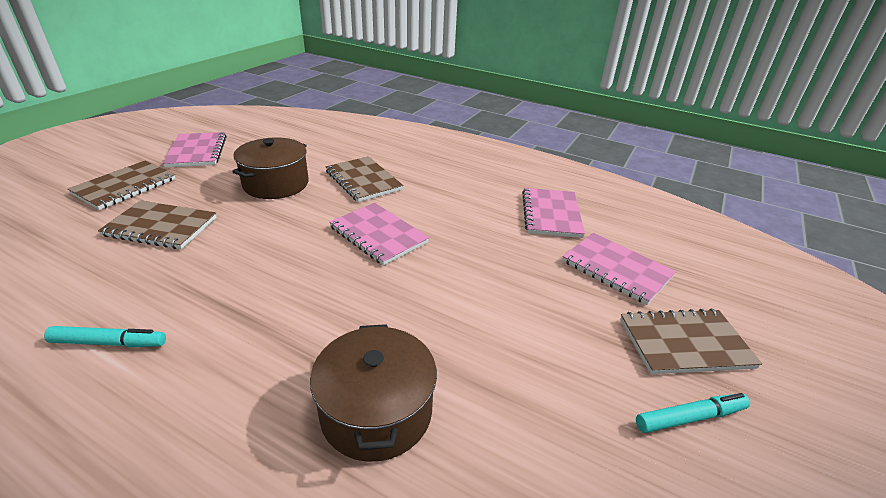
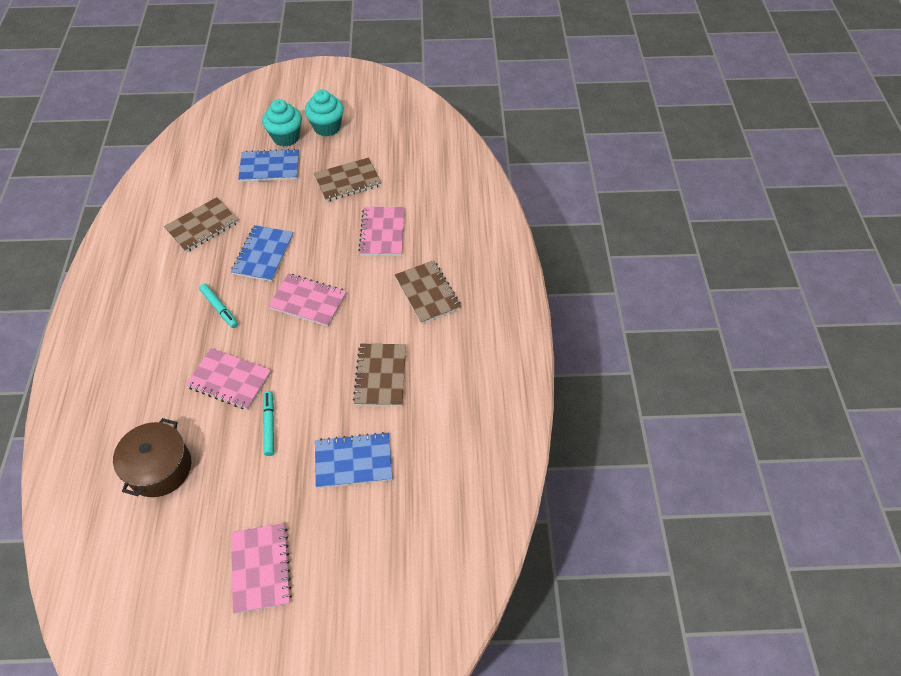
blue notebook: 0 -> 3
brown pot: 2 -> 1
turquoise cupcake: 0 -> 2

